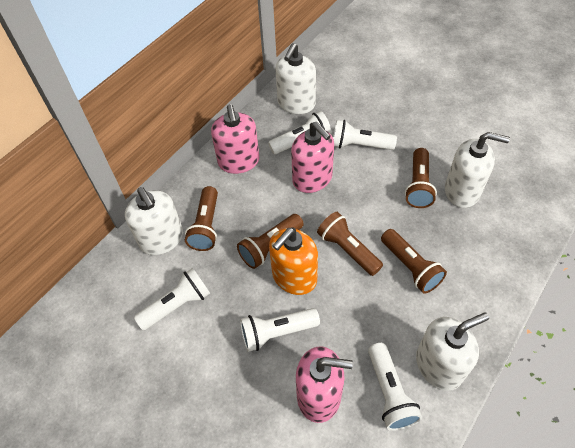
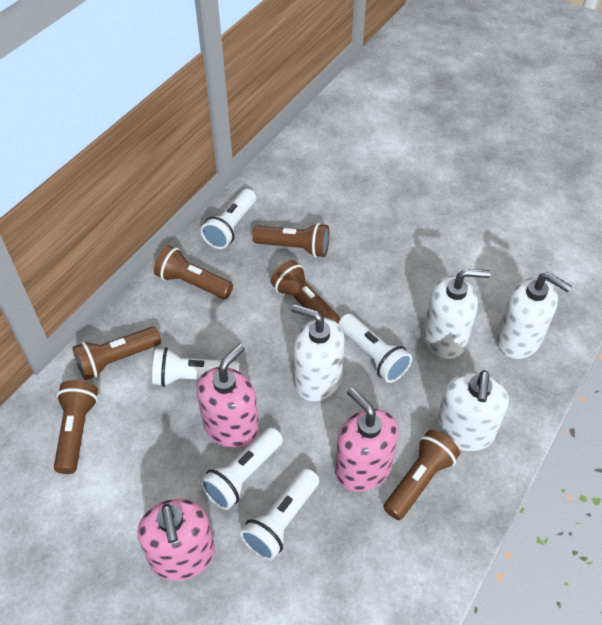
brown flashlight: 5 -> 6
orange soap dispenser: 1 -> 0

